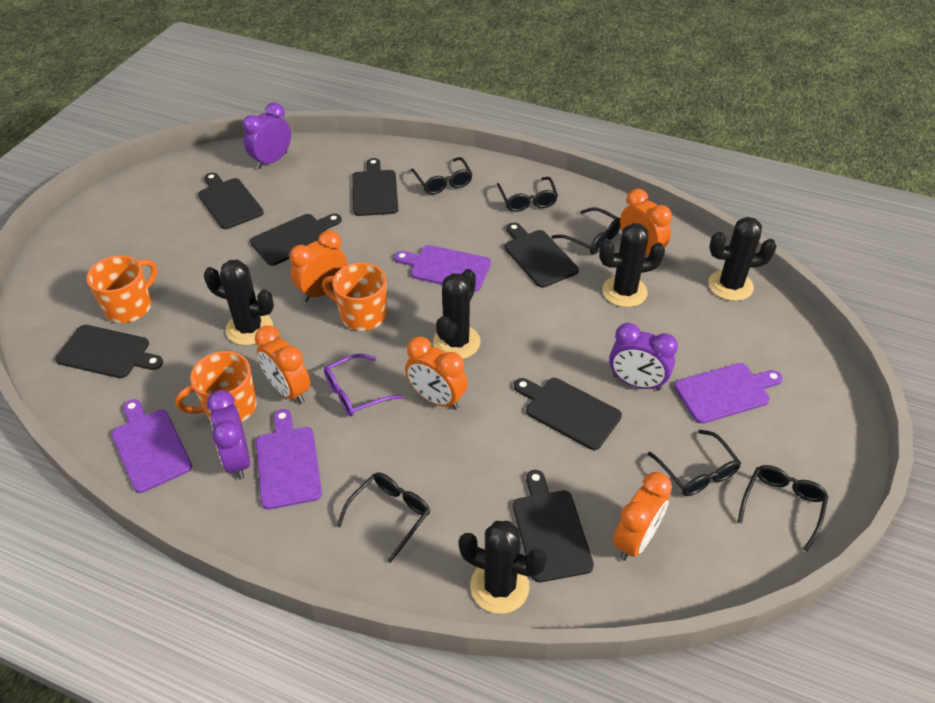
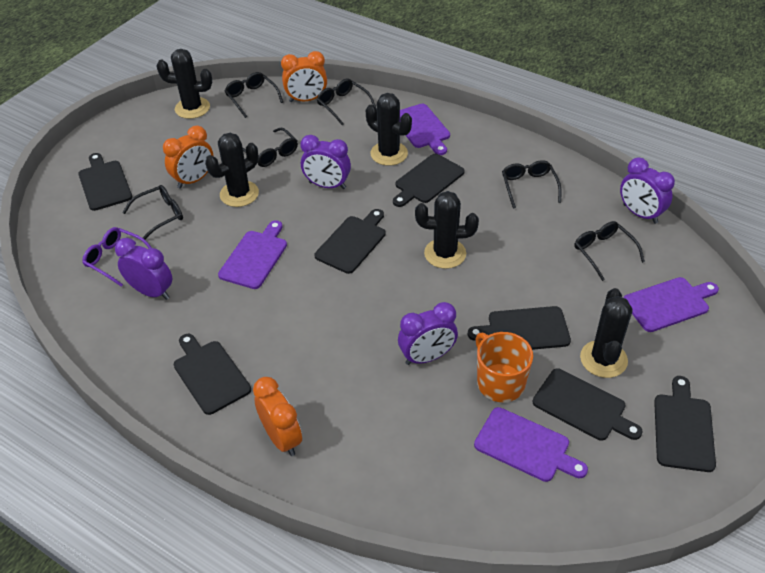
orange clock: 5 -> 3
orange mug: 3 -> 1
purple clock: 3 -> 4

